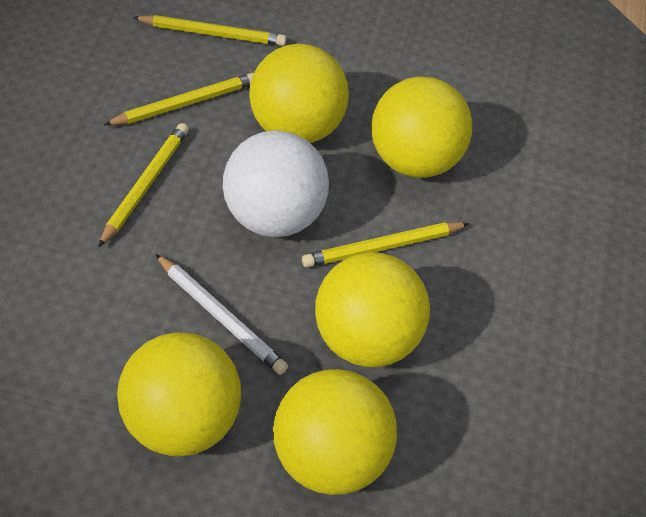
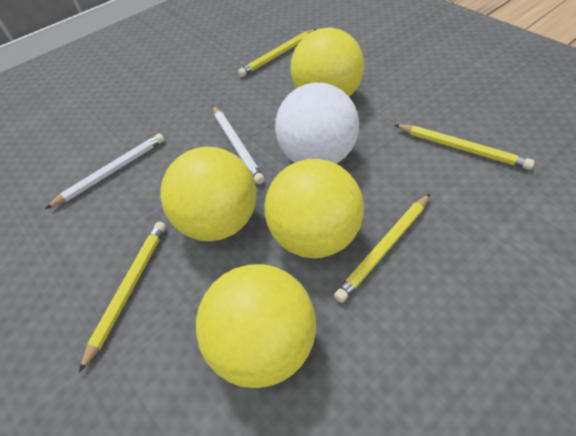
white pencil: 1 -> 2
yellow ball: 5 -> 4

